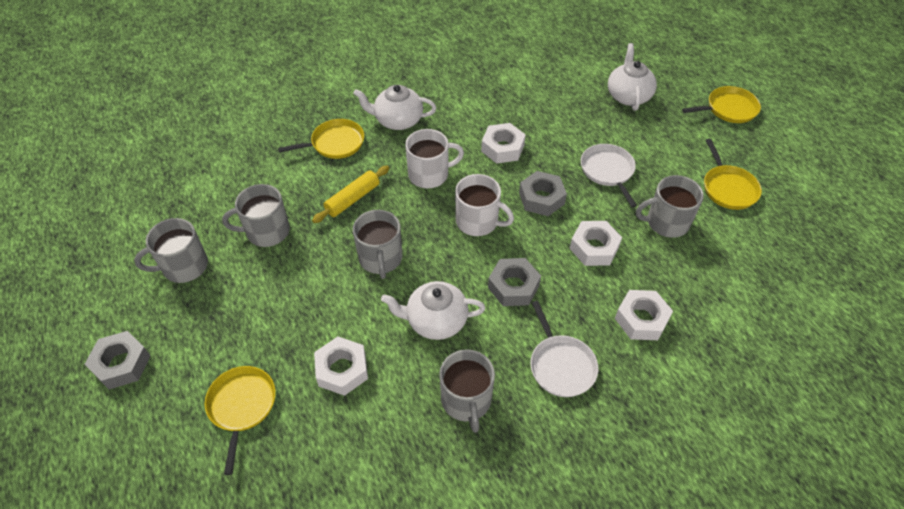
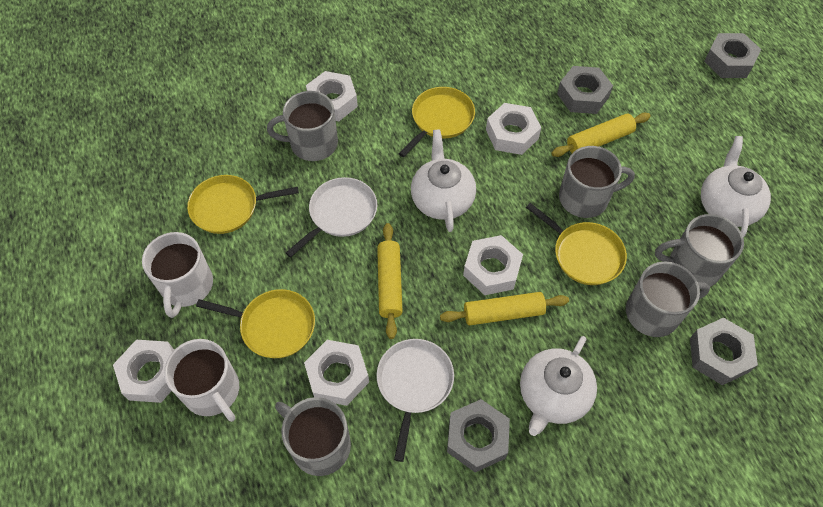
grey nut: 3 -> 4
white nut: 4 -> 5
yellow rolling pin: 1 -> 3

